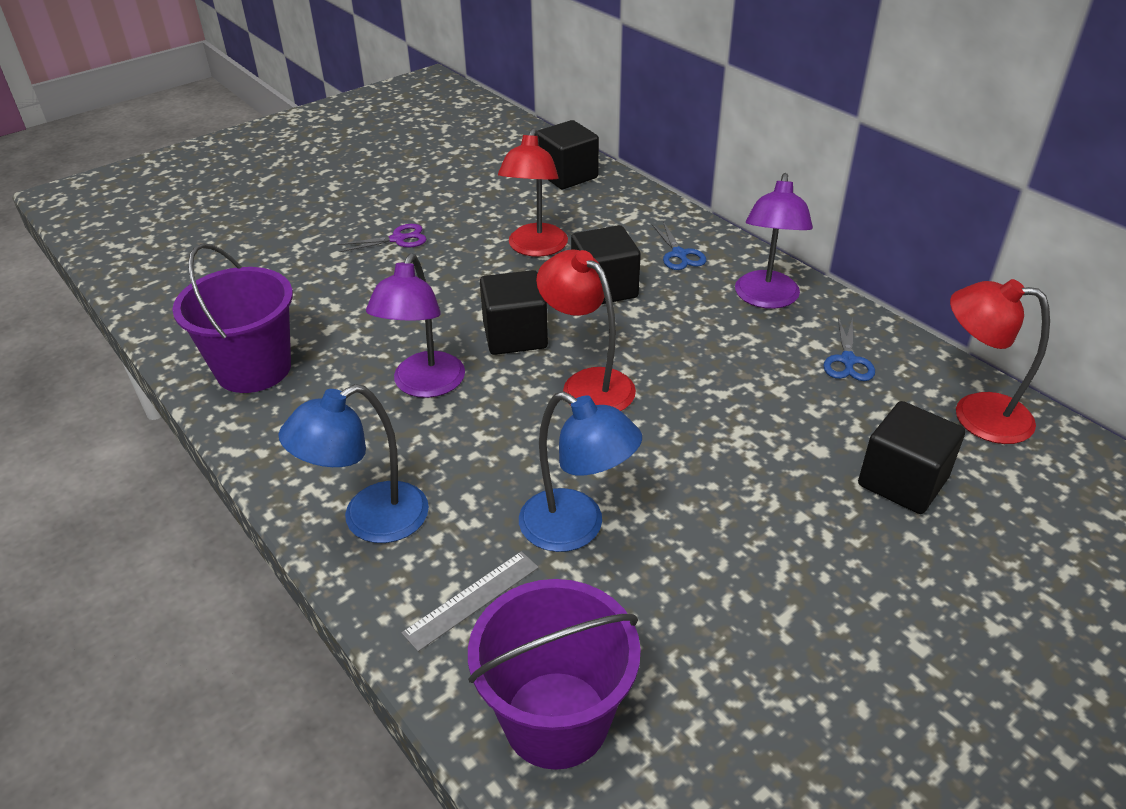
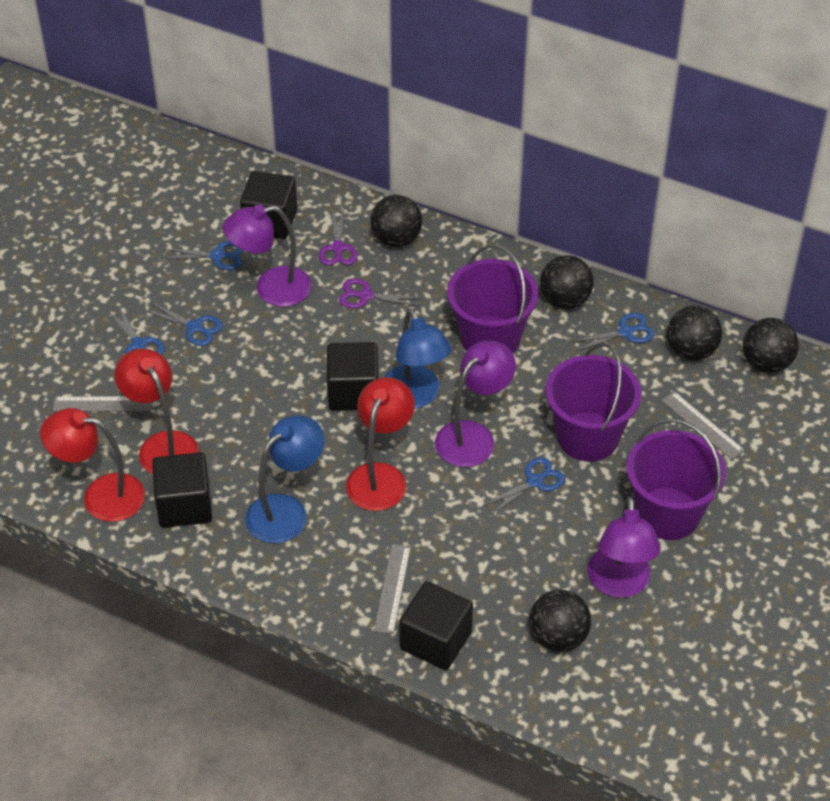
black ball: 0 -> 5
blue scissors: 2 -> 5
grey ruler: 1 -> 3
purple bucket: 2 -> 3
purple lamp: 2 -> 3
purple scissors: 1 -> 2

